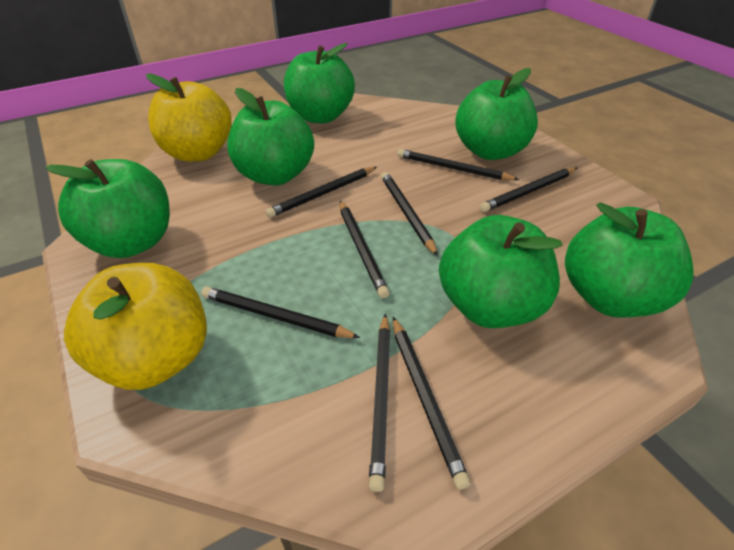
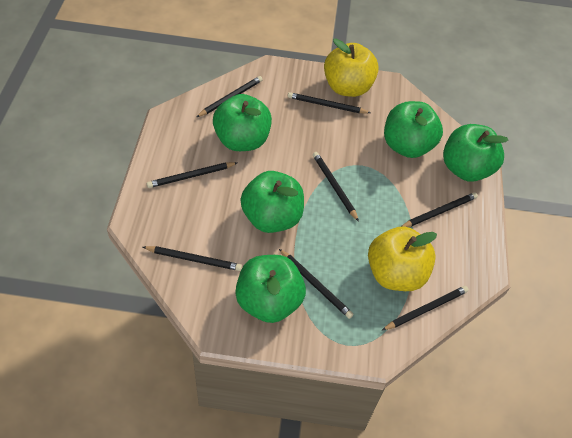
green apple: 6 -> 5

